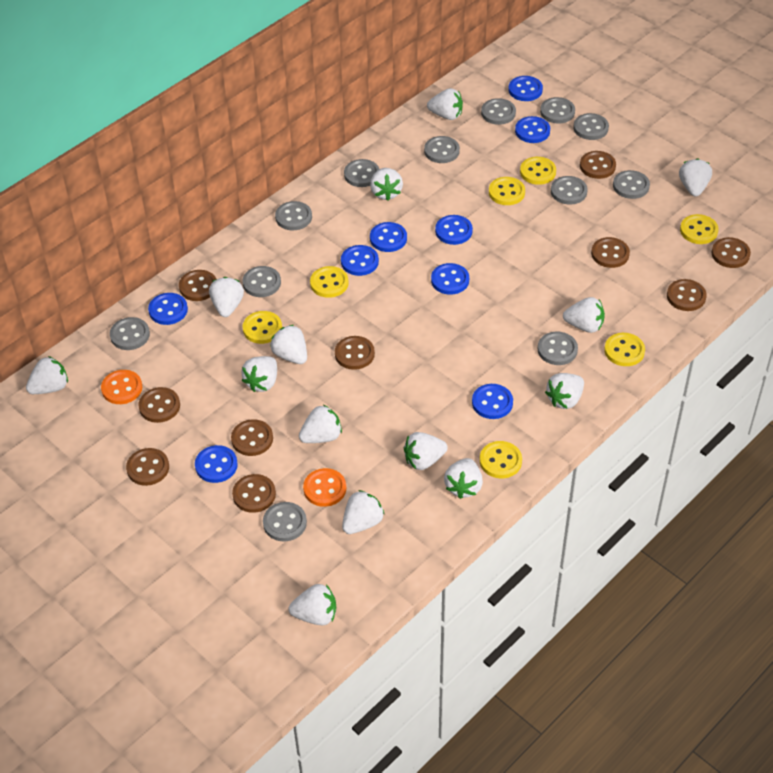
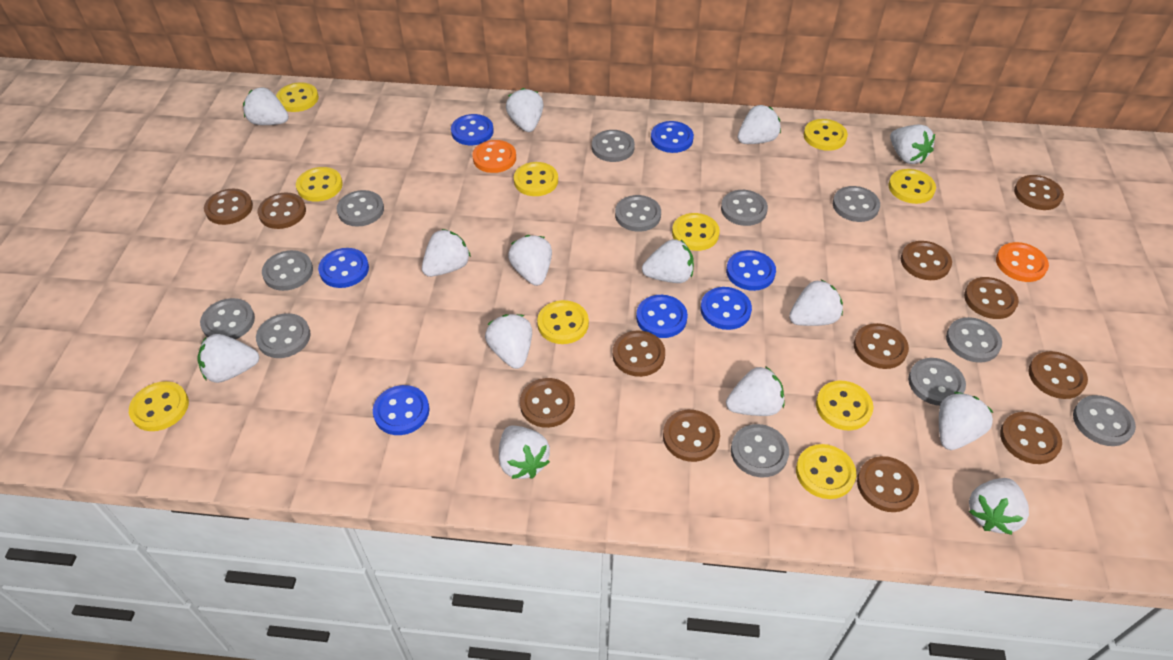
blue button: 9 -> 7
brown button: 10 -> 12
yellow button: 7 -> 10

